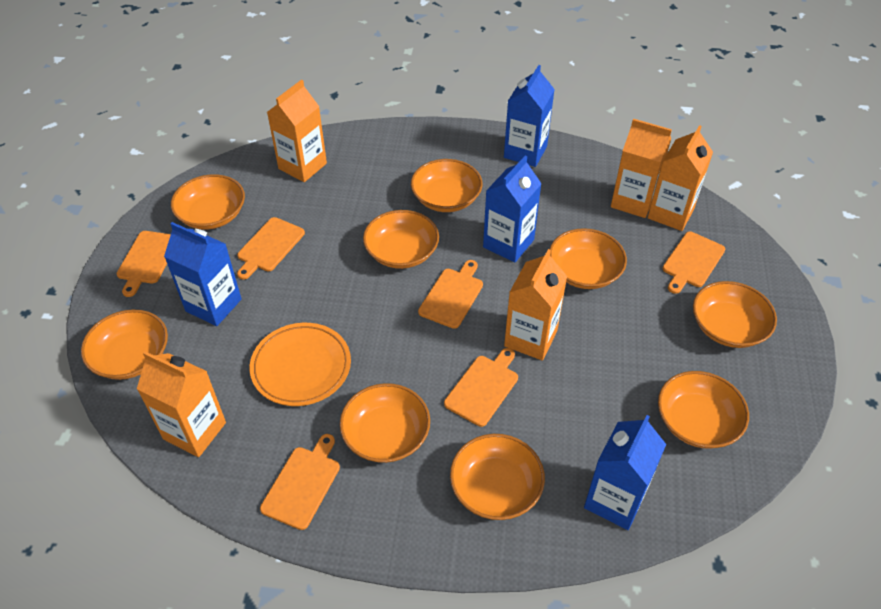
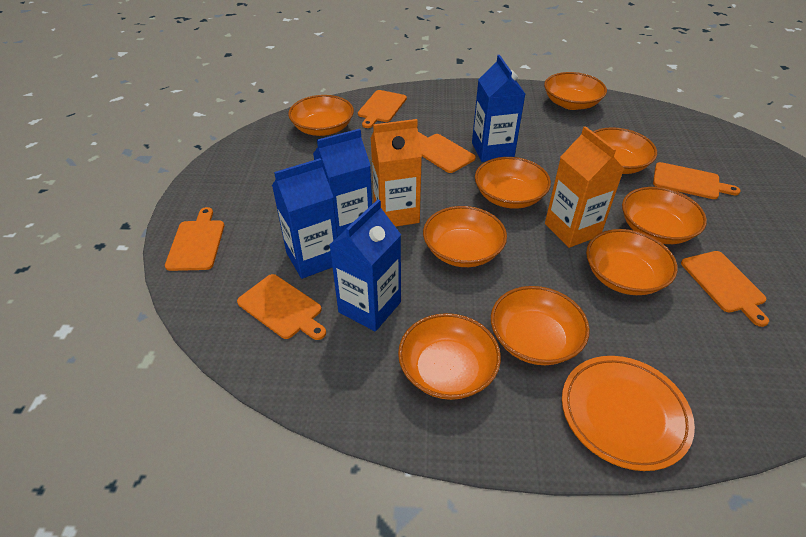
orange carton: 5 -> 2

